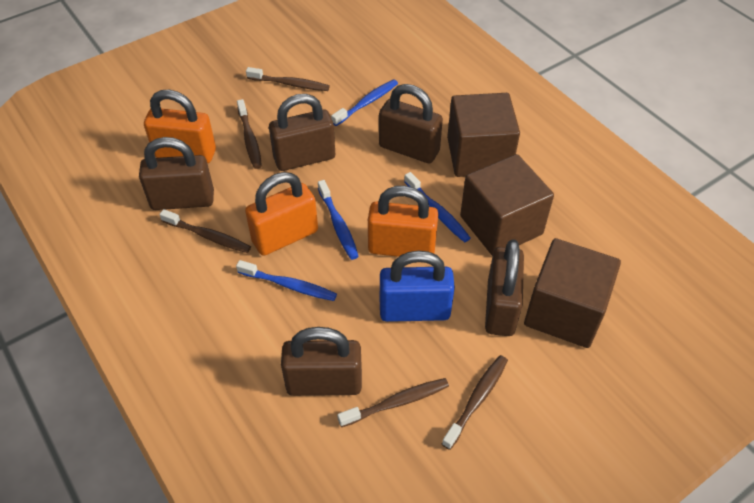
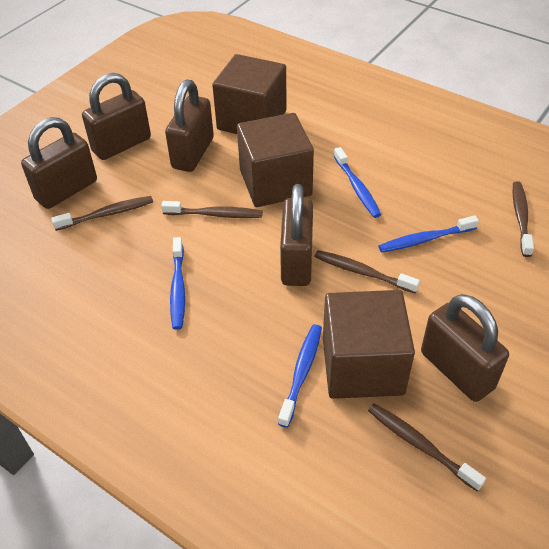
blue padlock: 1 -> 0
orange padlock: 3 -> 0

